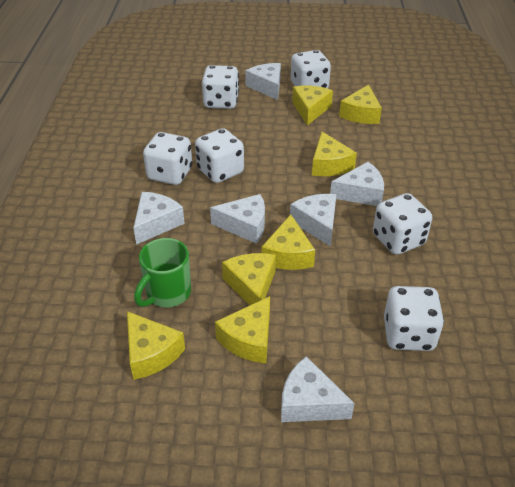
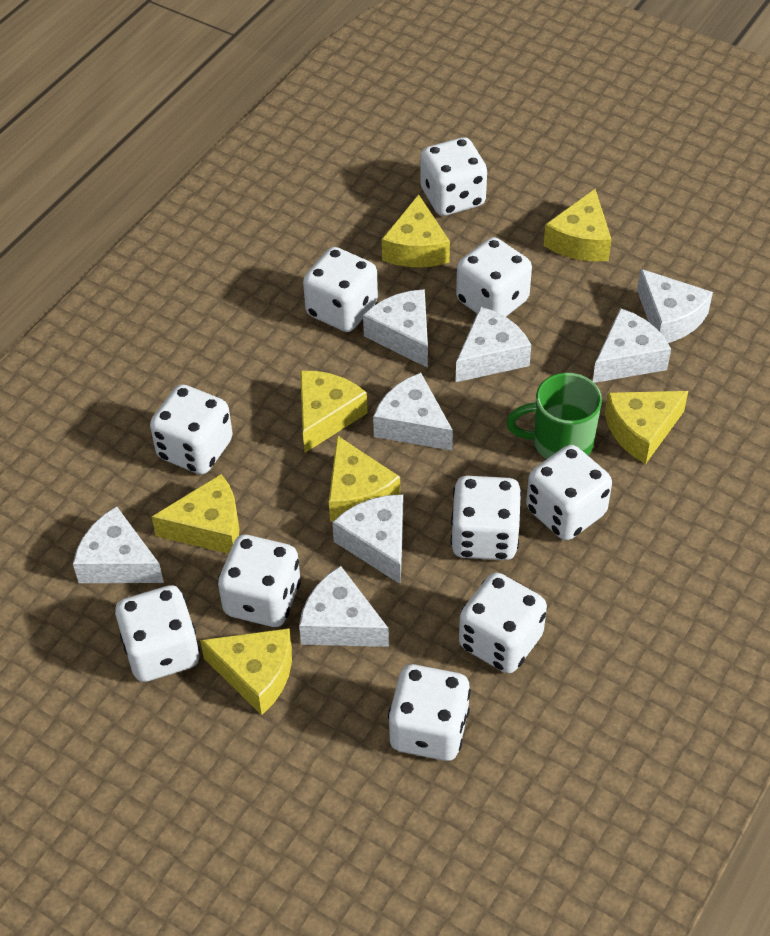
white cheese: 6 -> 8
white dice: 6 -> 10

